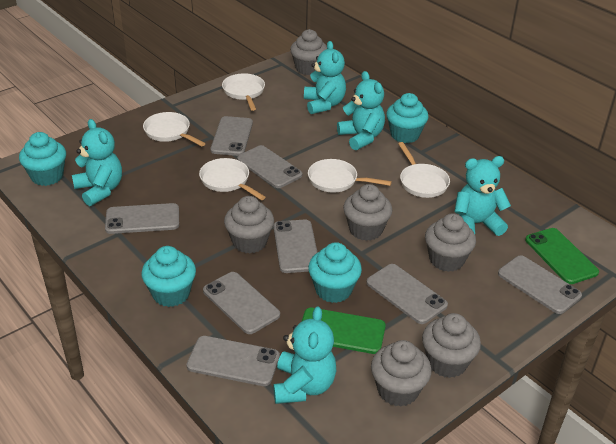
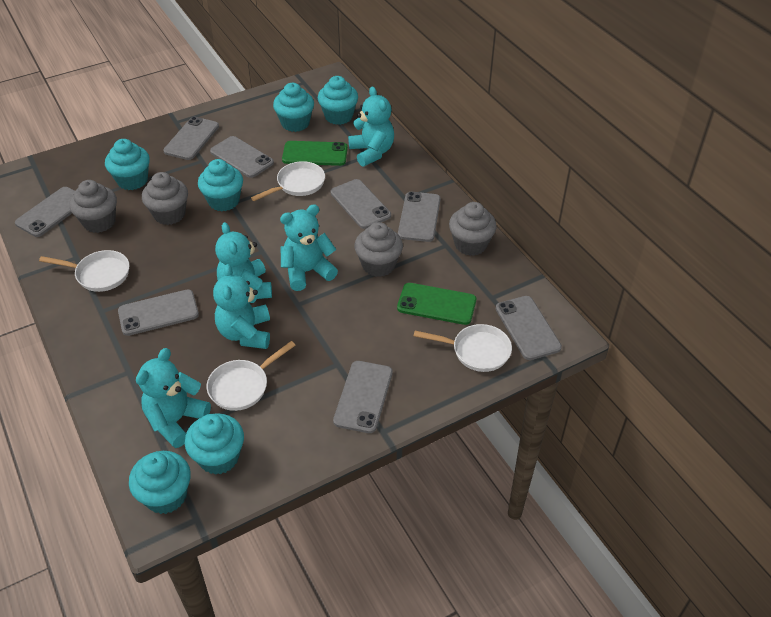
grey cupcake: 6 -> 4
turquoise cupcake: 4 -> 6
white pan: 5 -> 4

